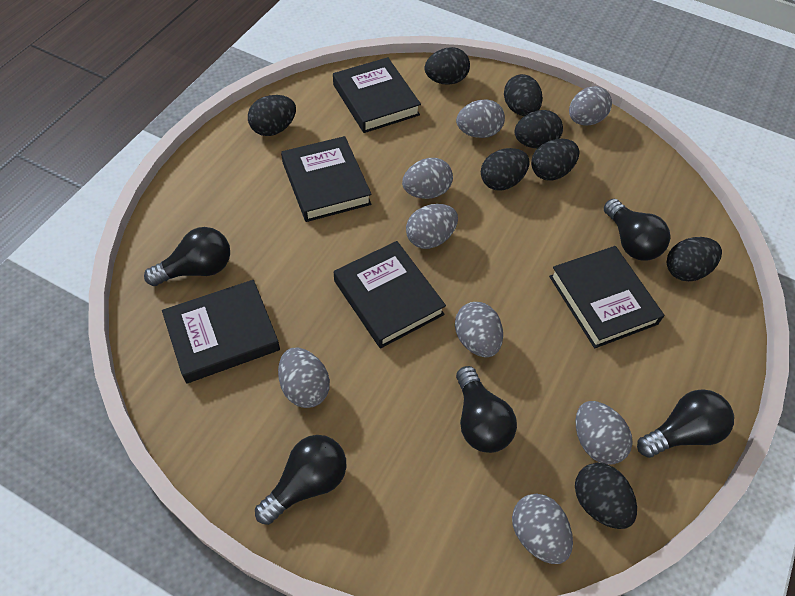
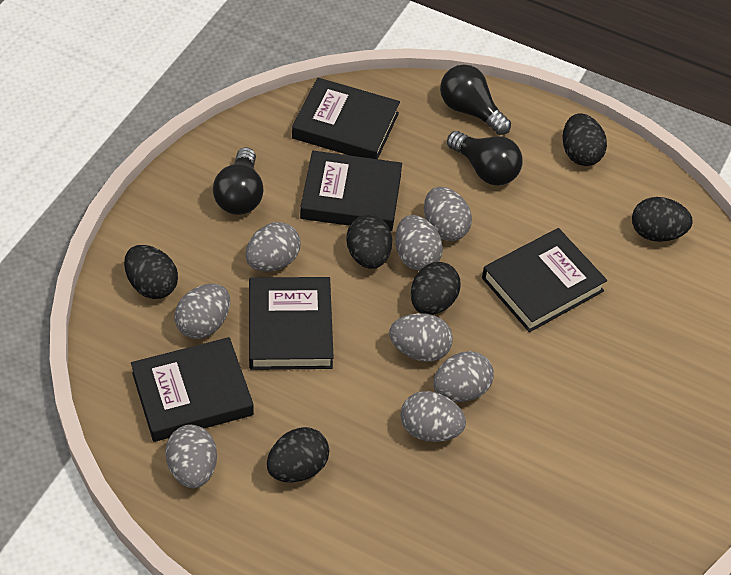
black egg: 8 -> 6
black light bulb: 5 -> 3

